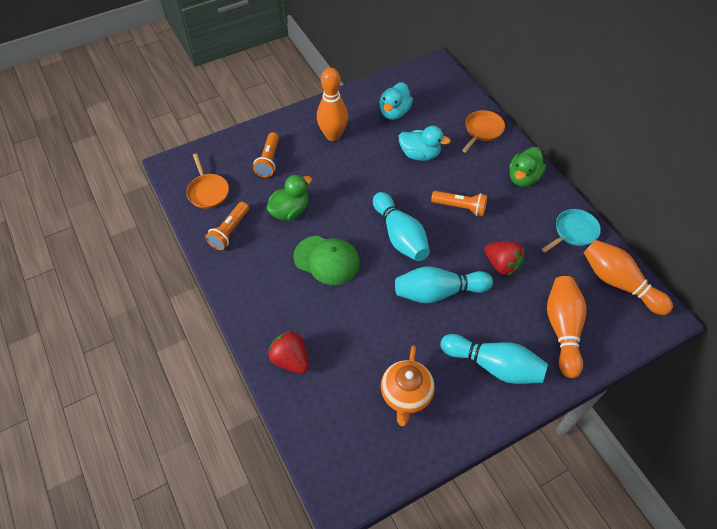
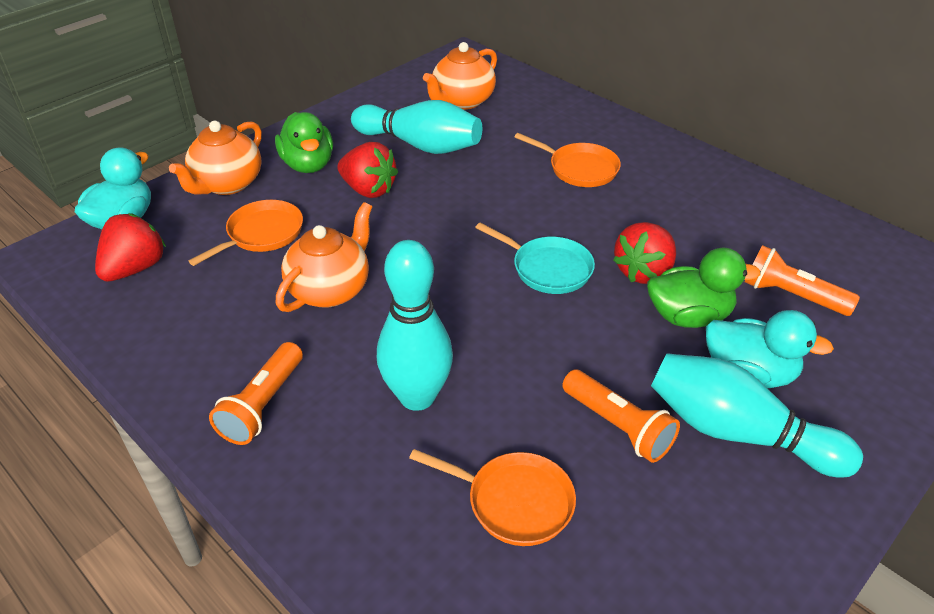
green cap: 1 -> 0
orange bowling pin: 3 -> 0
orange pan: 2 -> 3
orange teapot: 1 -> 3
red strawberry: 2 -> 3

